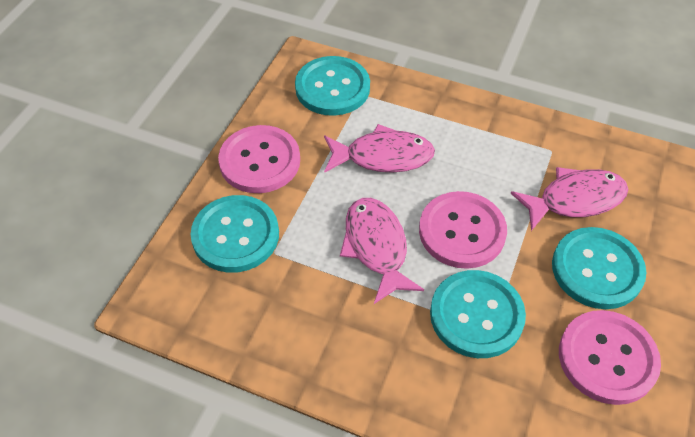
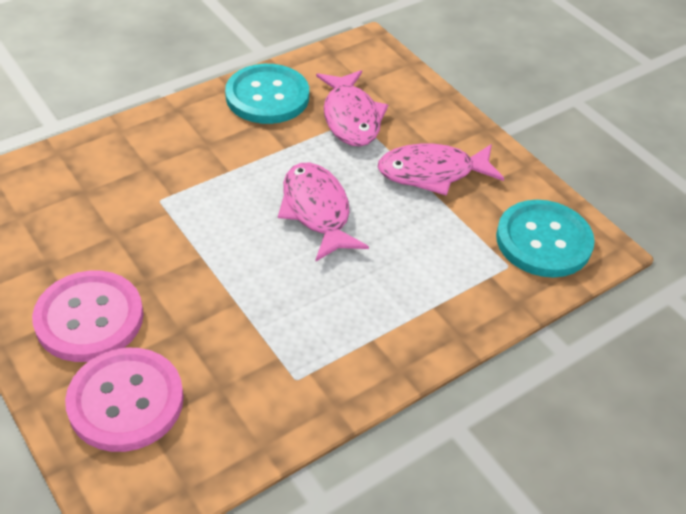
pink button: 3 -> 2
turquoise button: 4 -> 2

